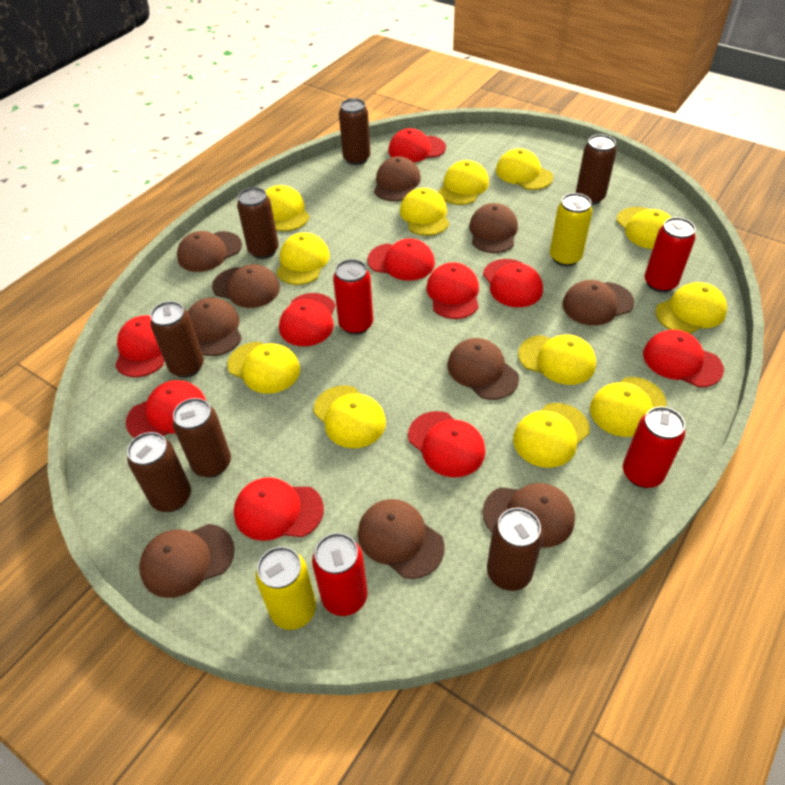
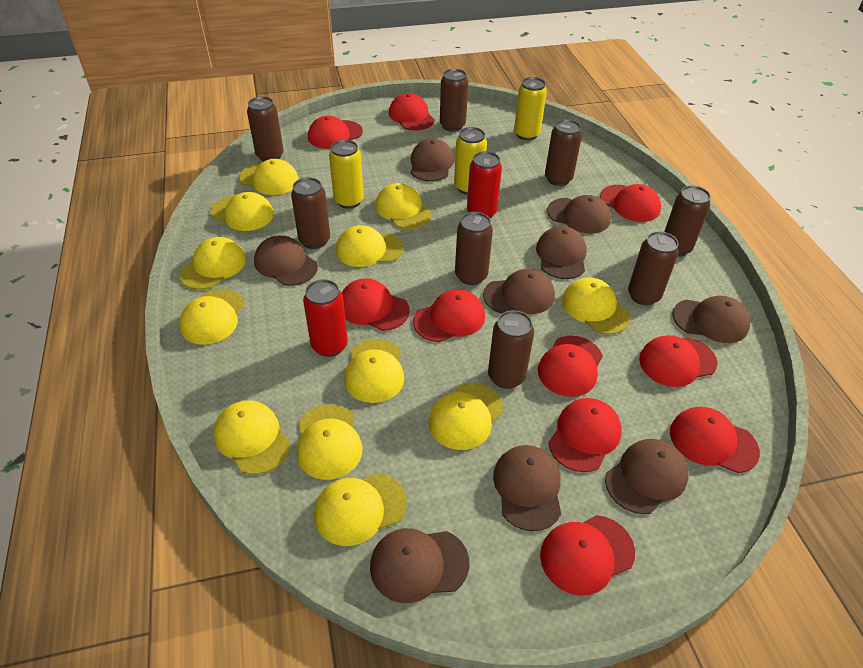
brown can: 7 -> 8
brown cap: 10 -> 9
red can: 4 -> 2
yellow can: 2 -> 3

